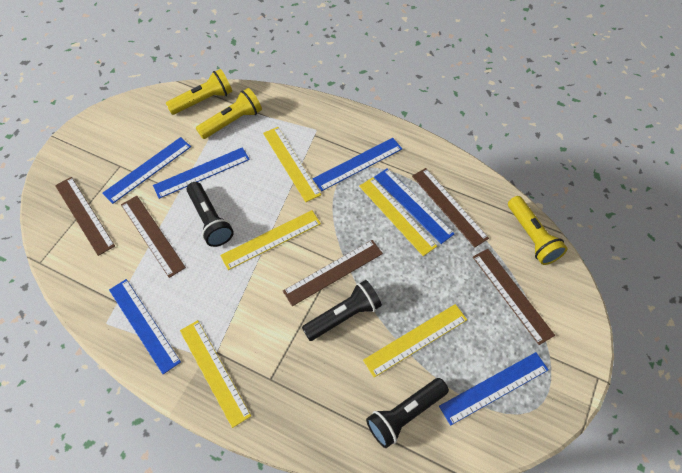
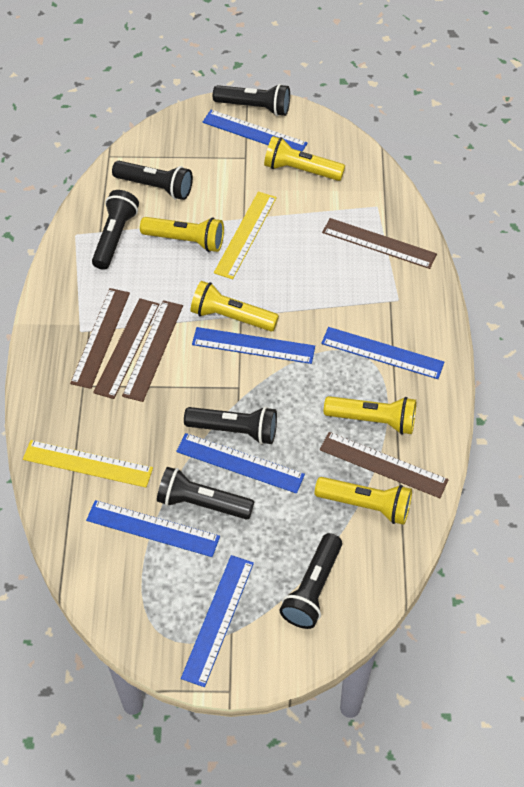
black flashlight: 3 -> 6
yellow flashlight: 3 -> 5
yellow ruler: 5 -> 2

